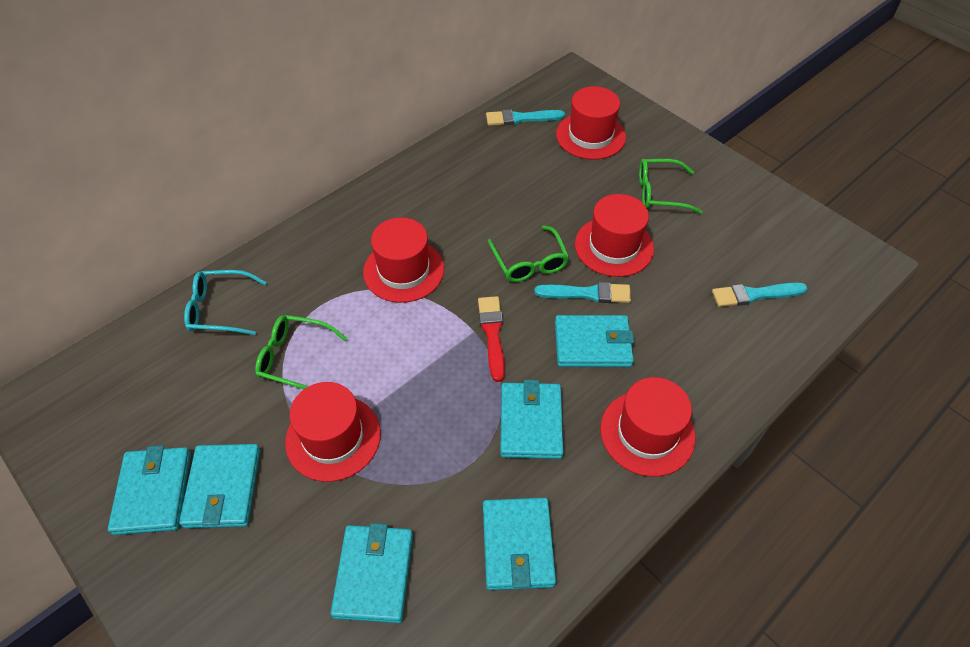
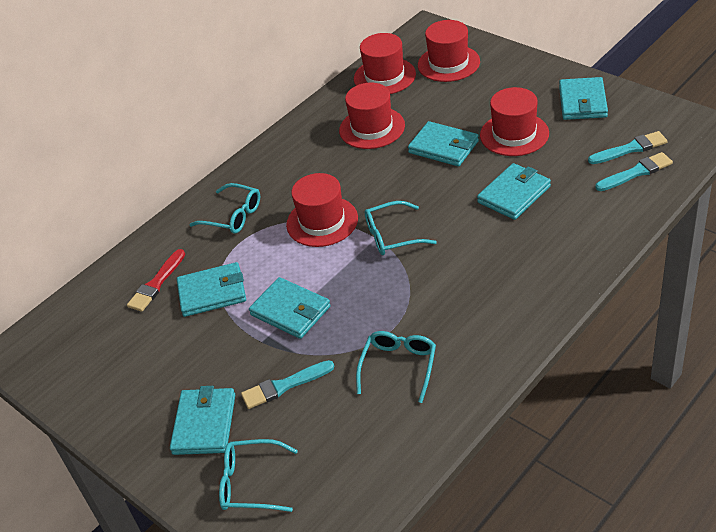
green glasses: 3 -> 0
turquoise glasses: 1 -> 4

